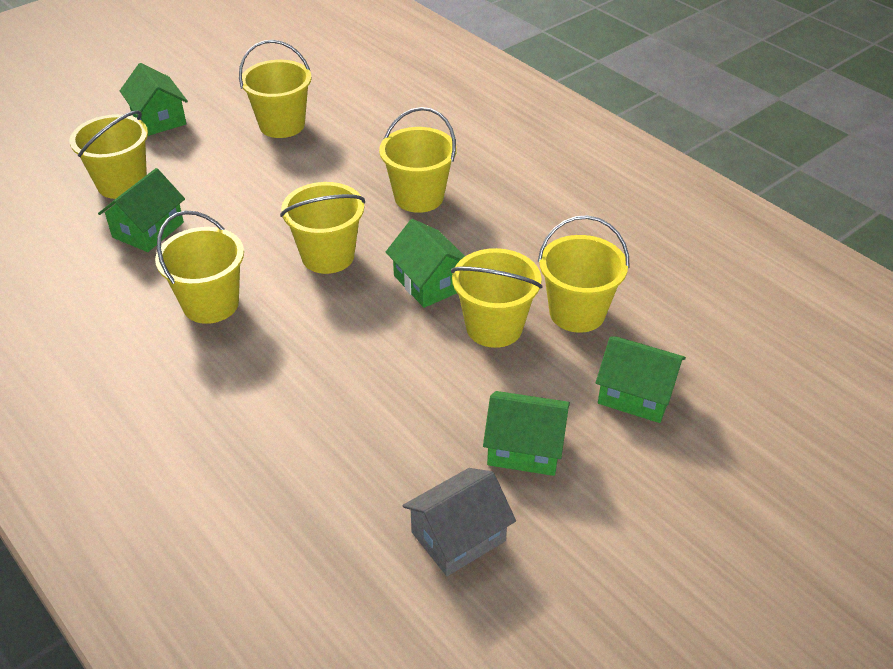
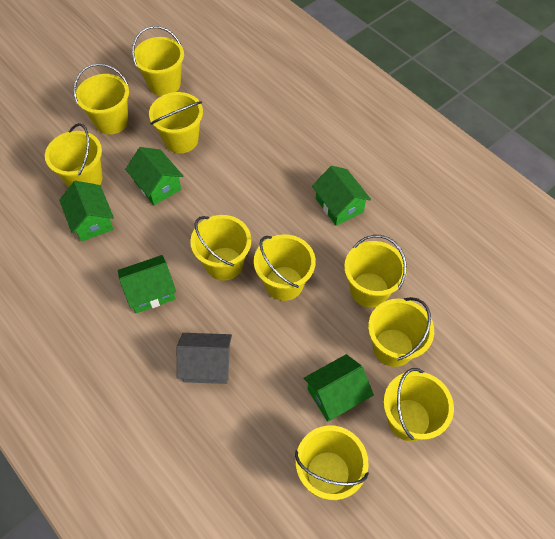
yellow bucket: 7 -> 10

